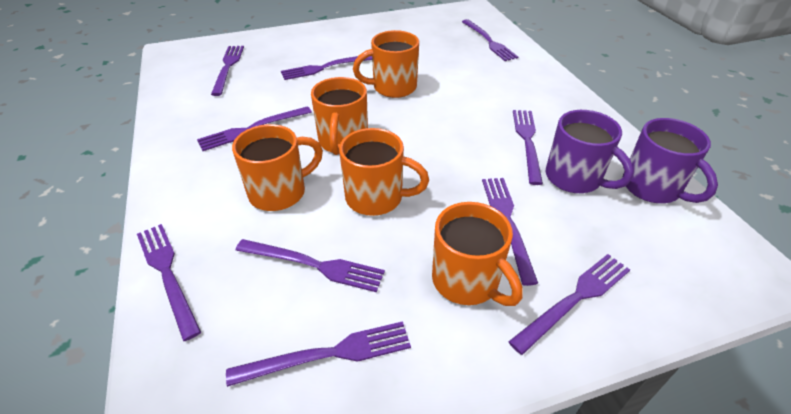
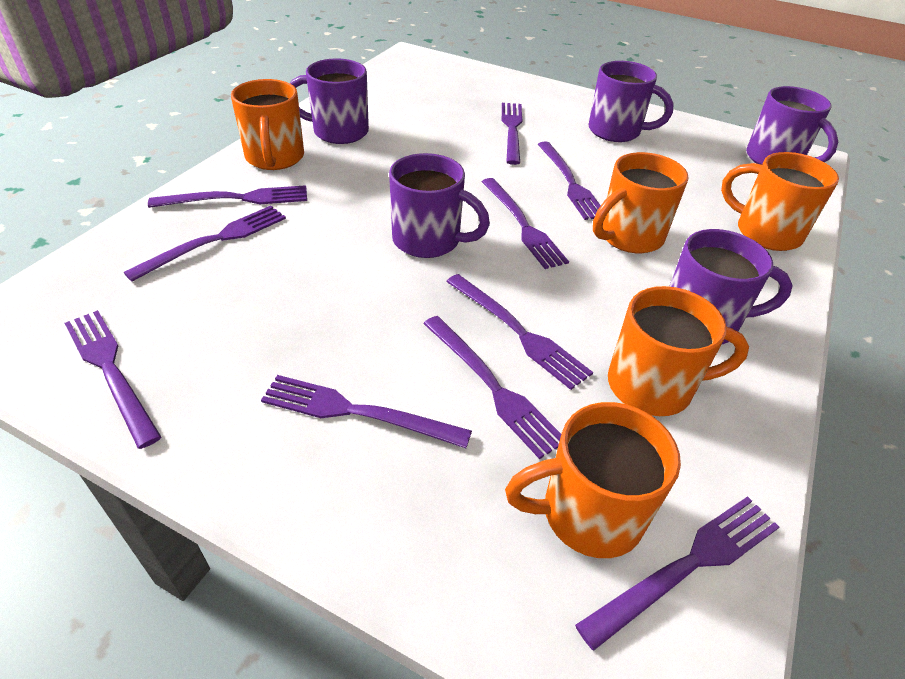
purple mug: 2 -> 5

